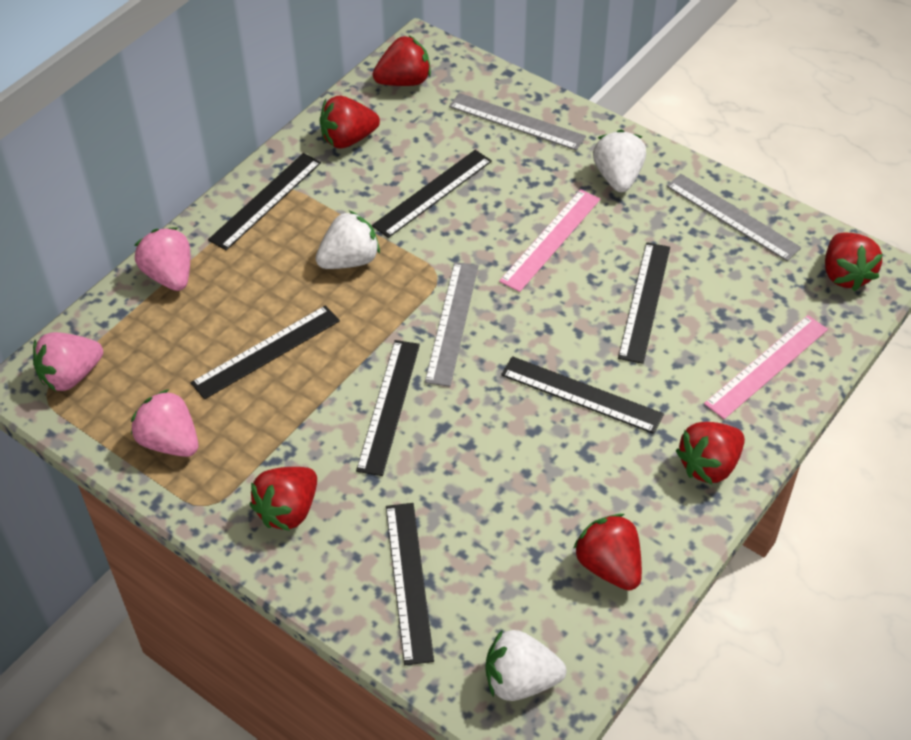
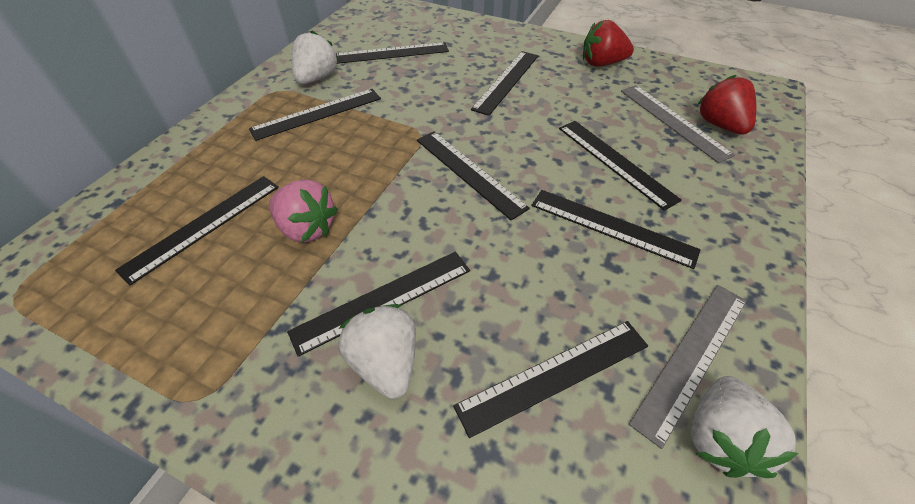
black ruler: 7 -> 9
grey ruler: 3 -> 2
pink ruler: 2 -> 0
pink strawberry: 3 -> 1
red strawberry: 6 -> 2

